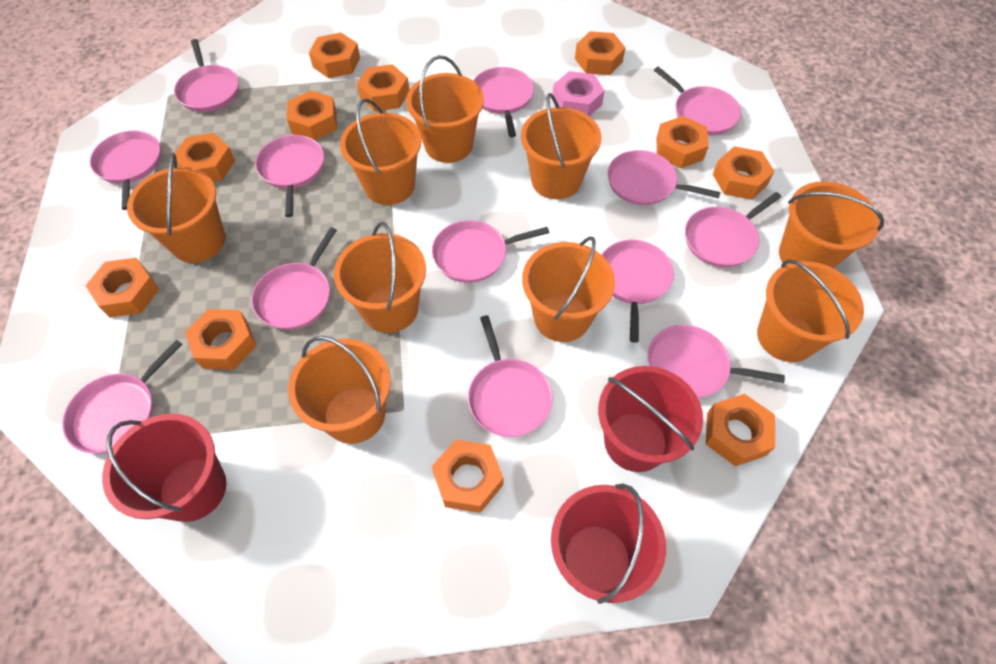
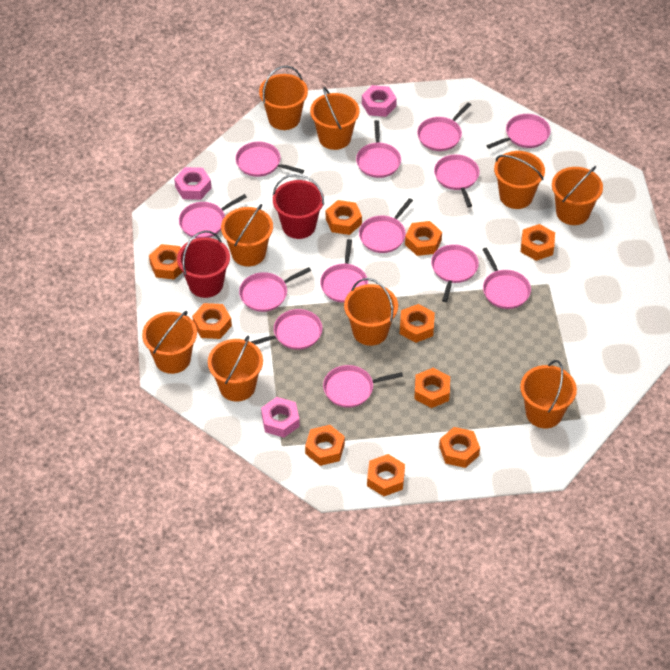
orange nut: 11 -> 10
pink nut: 1 -> 3
red bucket: 3 -> 2

